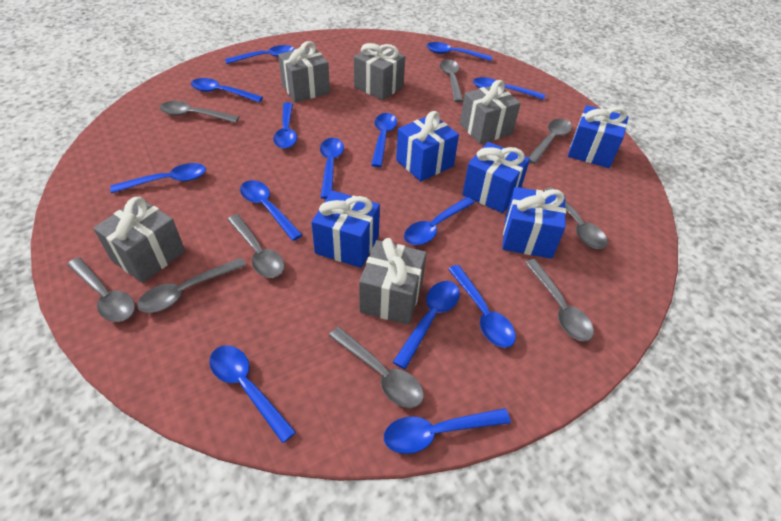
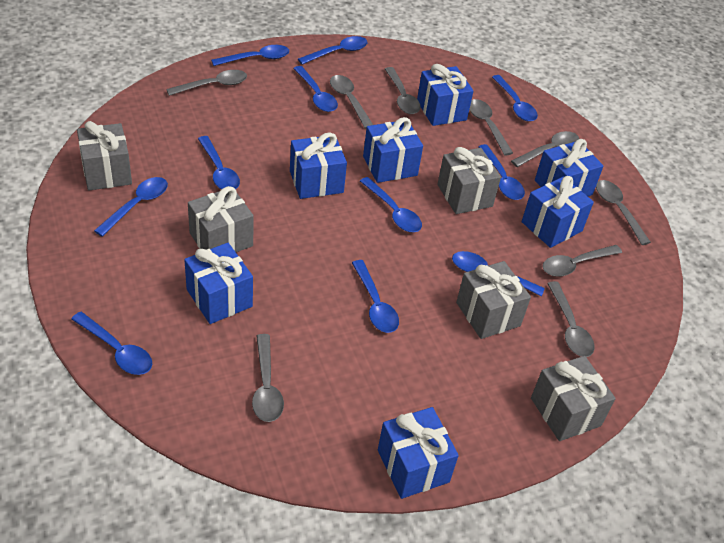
blue gift: 5 -> 7
blue spoon: 14 -> 11

